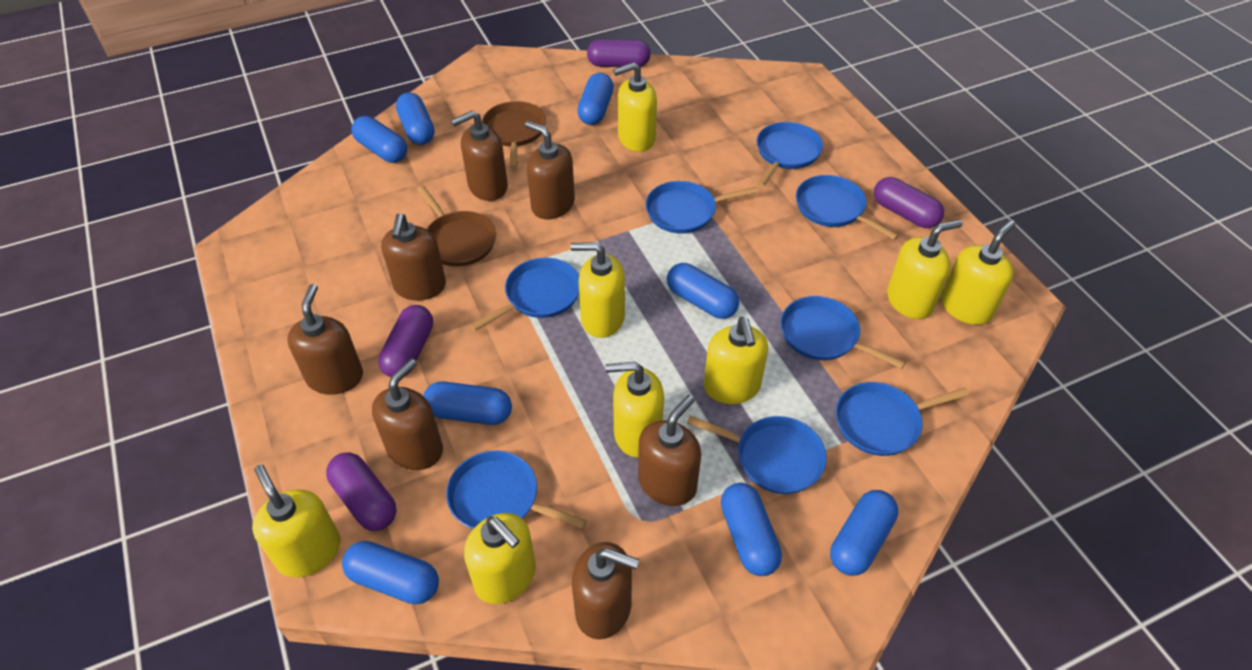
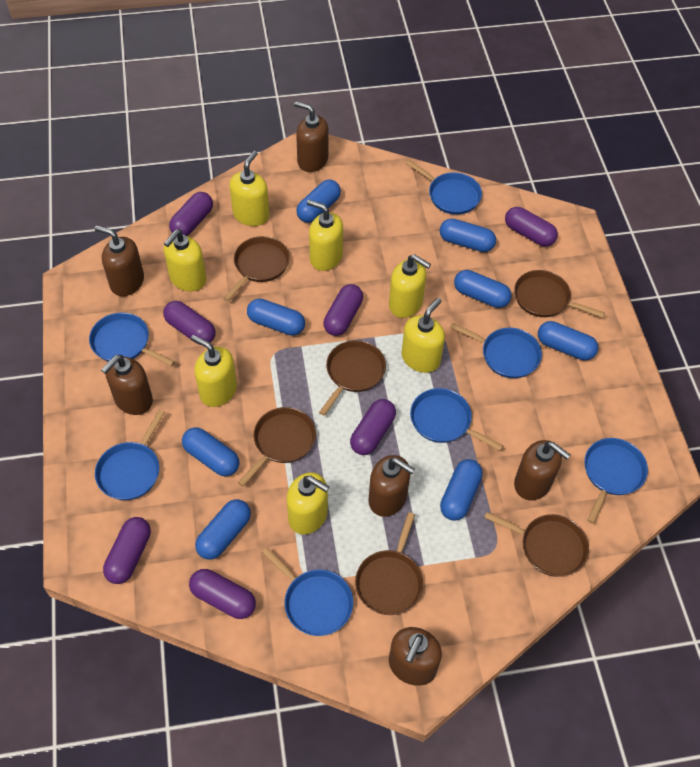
blue pan: 8 -> 7
brown pan: 2 -> 6
brown soap dispenser: 7 -> 6
purple capsule: 4 -> 7
yellow soap dispenser: 8 -> 7

